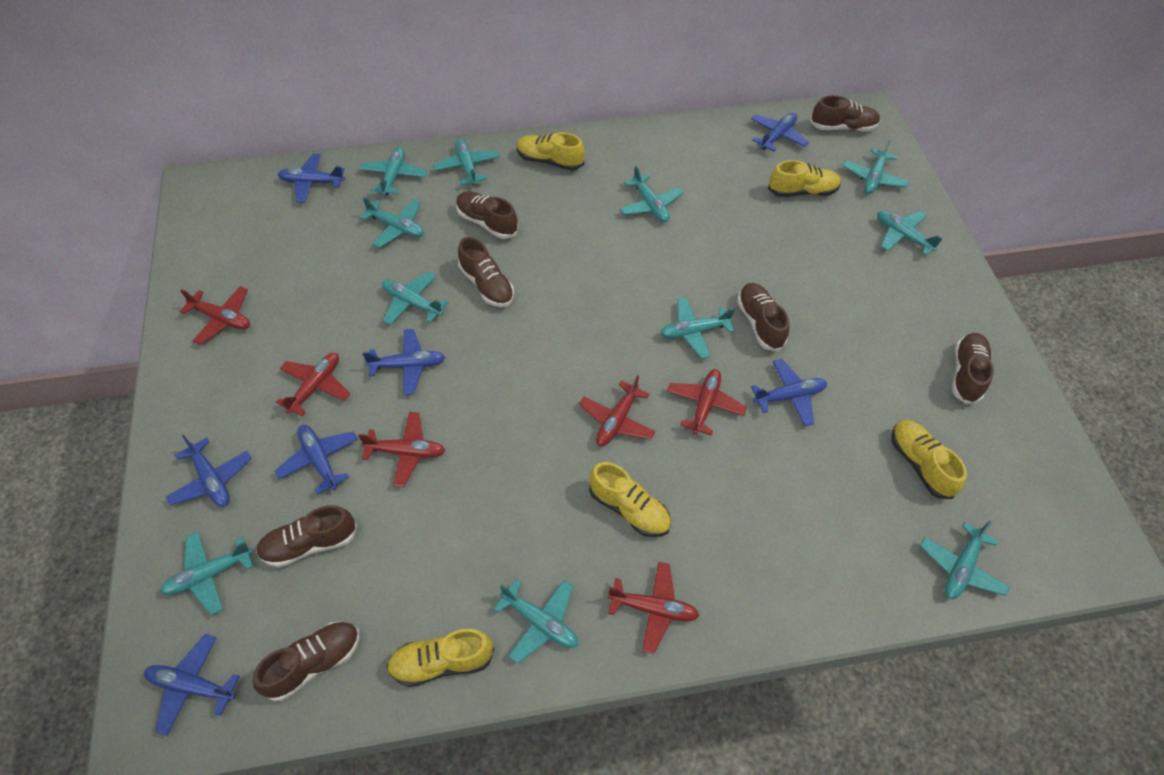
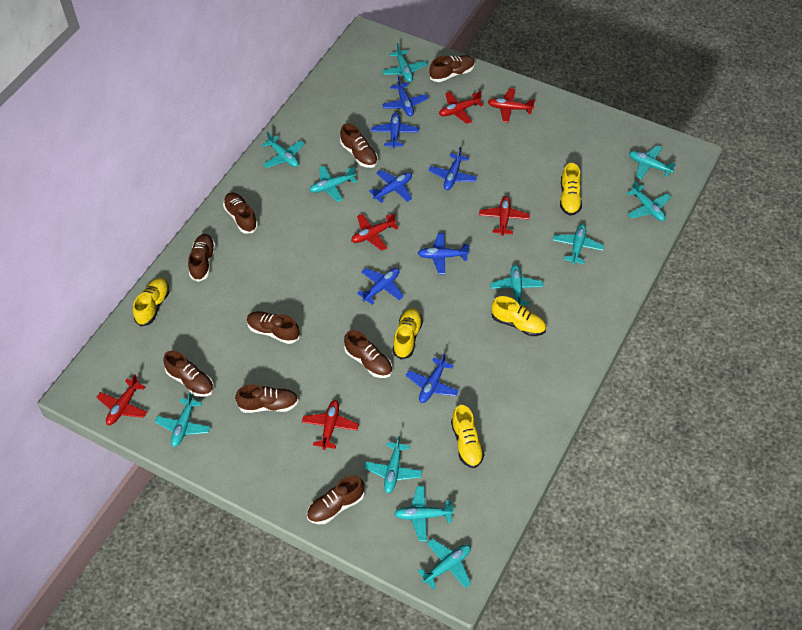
brown shoe: 7 -> 9

